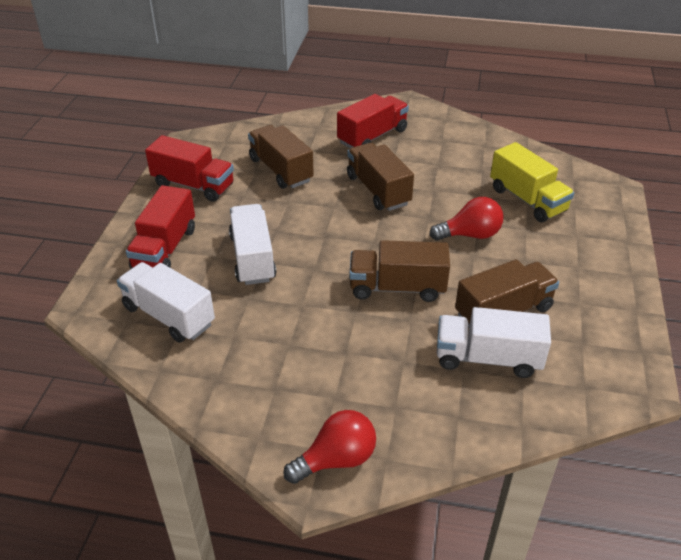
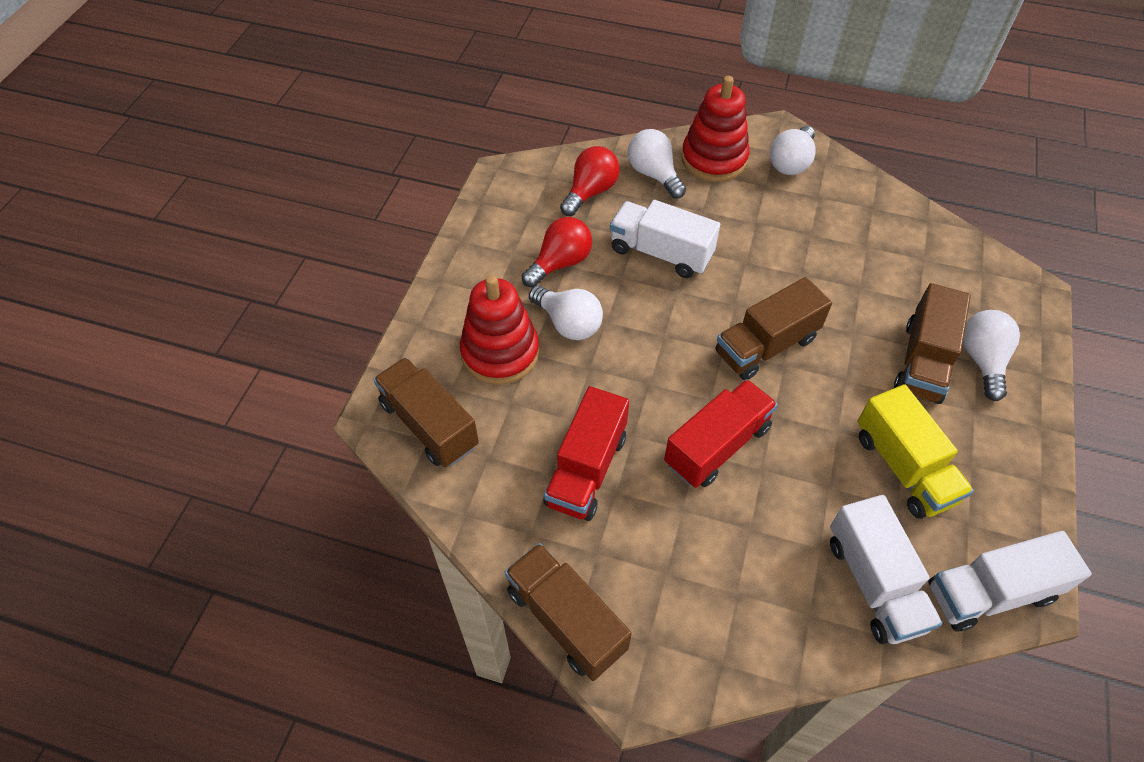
red stacking toy: 0 -> 2
red truck: 3 -> 2
white light bulb: 0 -> 4

